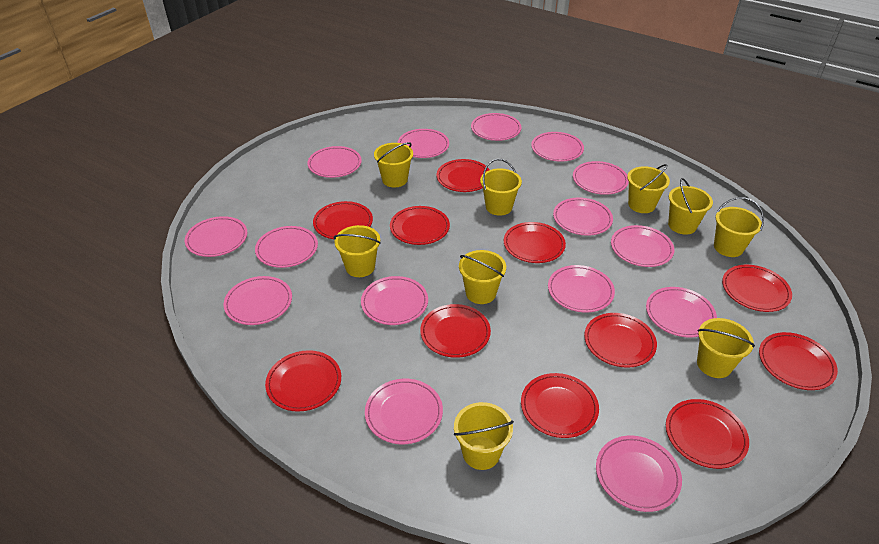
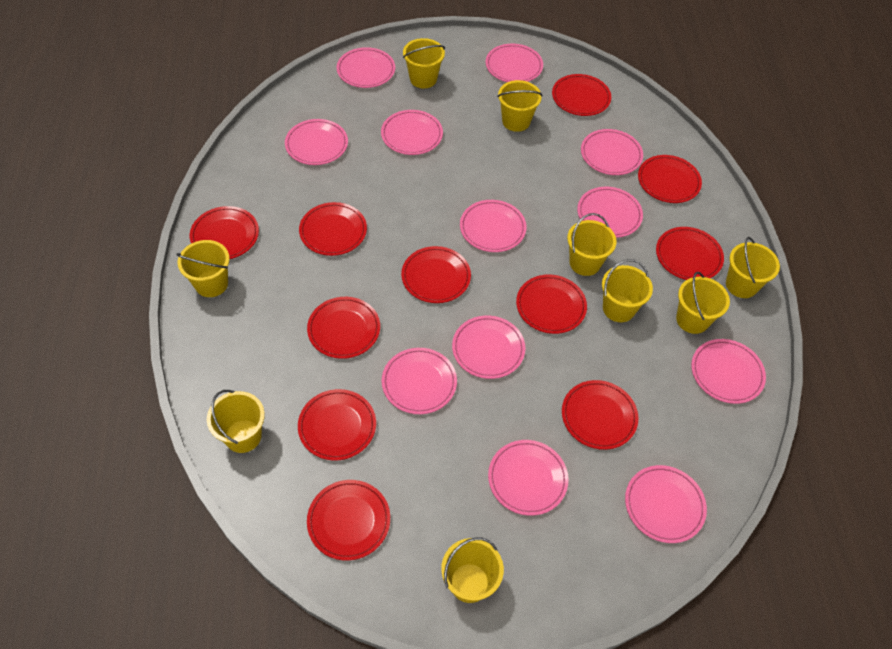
pink plate: 15 -> 12

